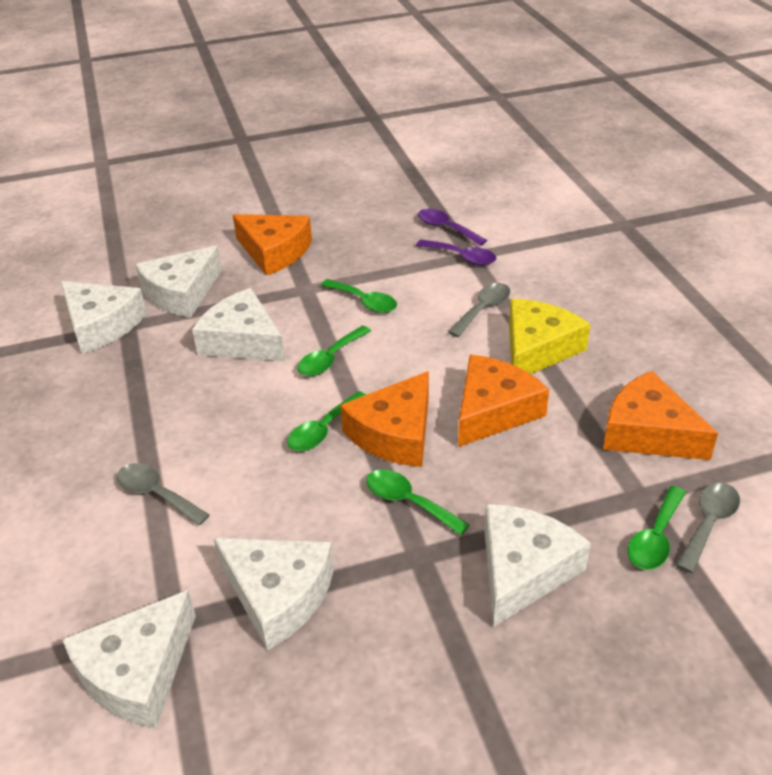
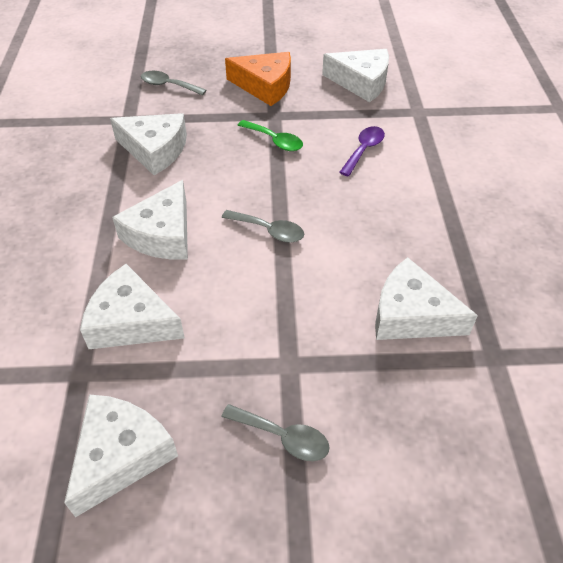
green spoon: 5 -> 1
orange cheese: 4 -> 1
purple spoon: 2 -> 1
yellow cheese: 1 -> 0

